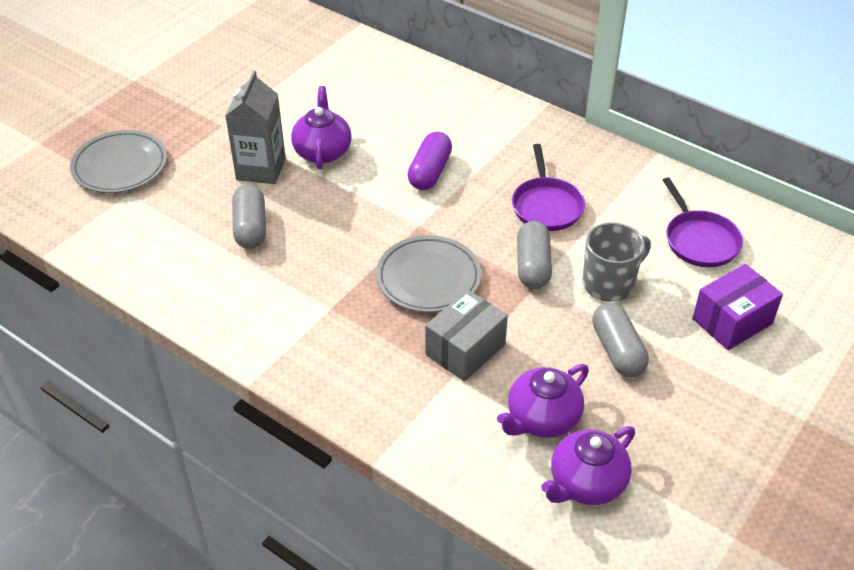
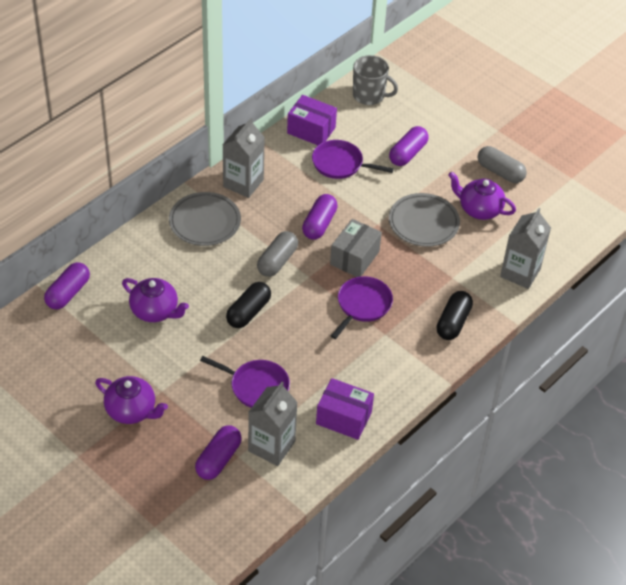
black capsule: 0 -> 2
grey capsule: 3 -> 2
grey carton: 1 -> 3
purple box: 1 -> 2
purple capsule: 1 -> 4
purple pan: 2 -> 3

